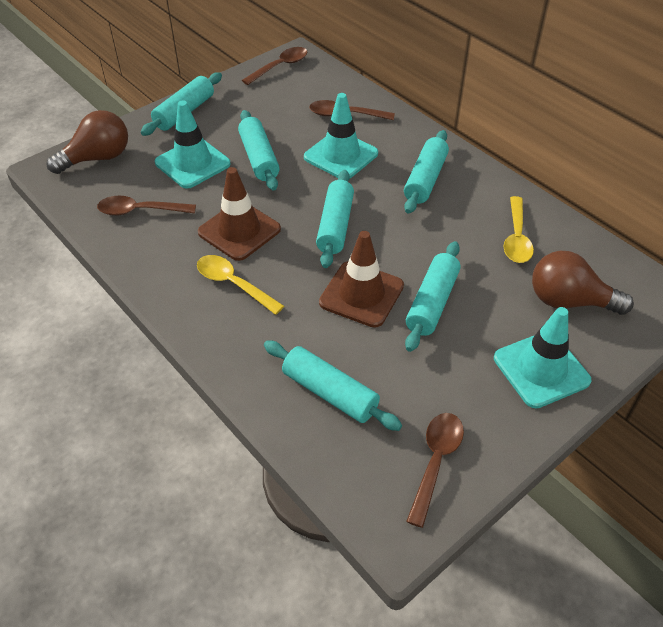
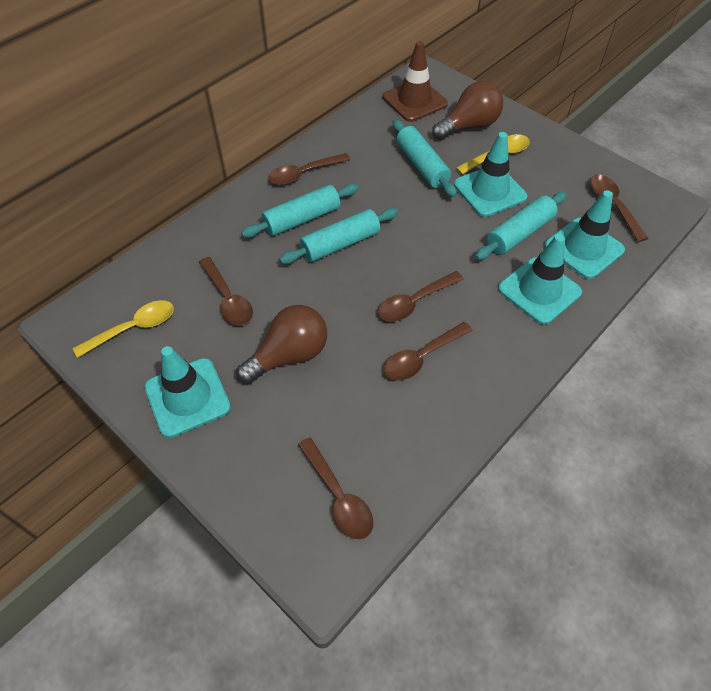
brown spoon: 4 -> 6
brown traffic cone: 2 -> 1
turquoise rolling pin: 6 -> 4
turquoise traffic cone: 3 -> 4

